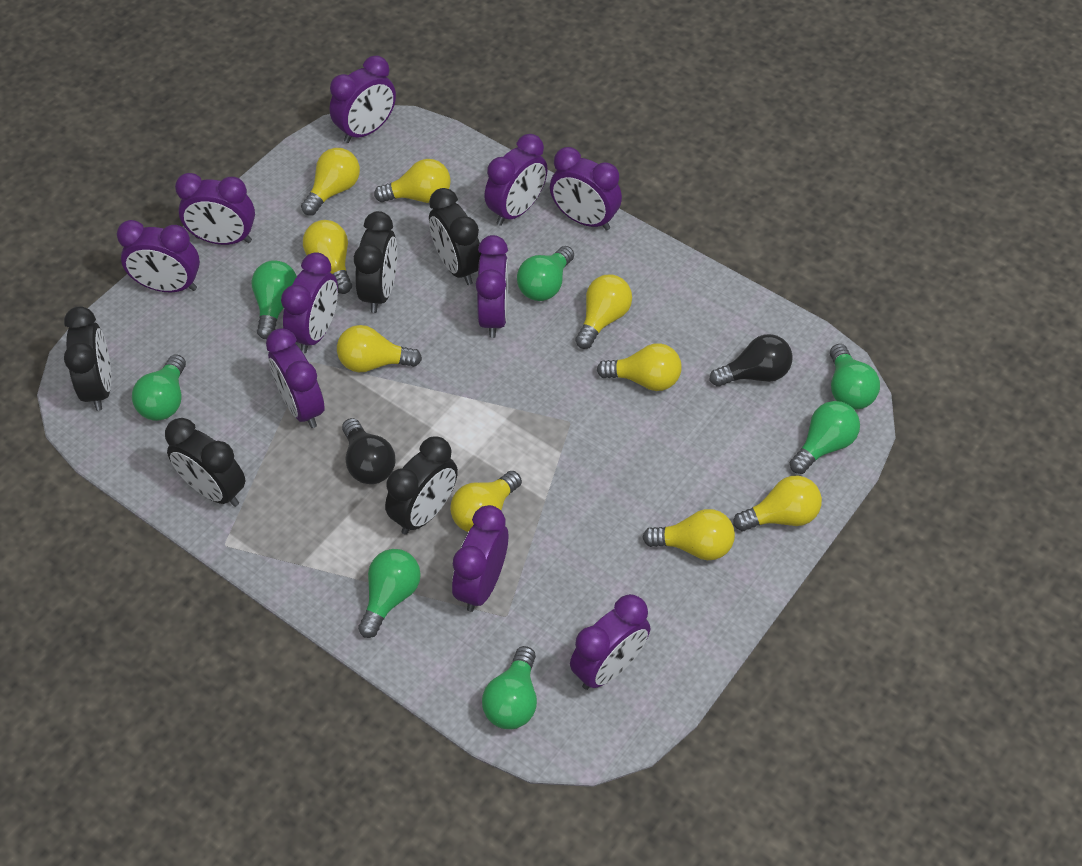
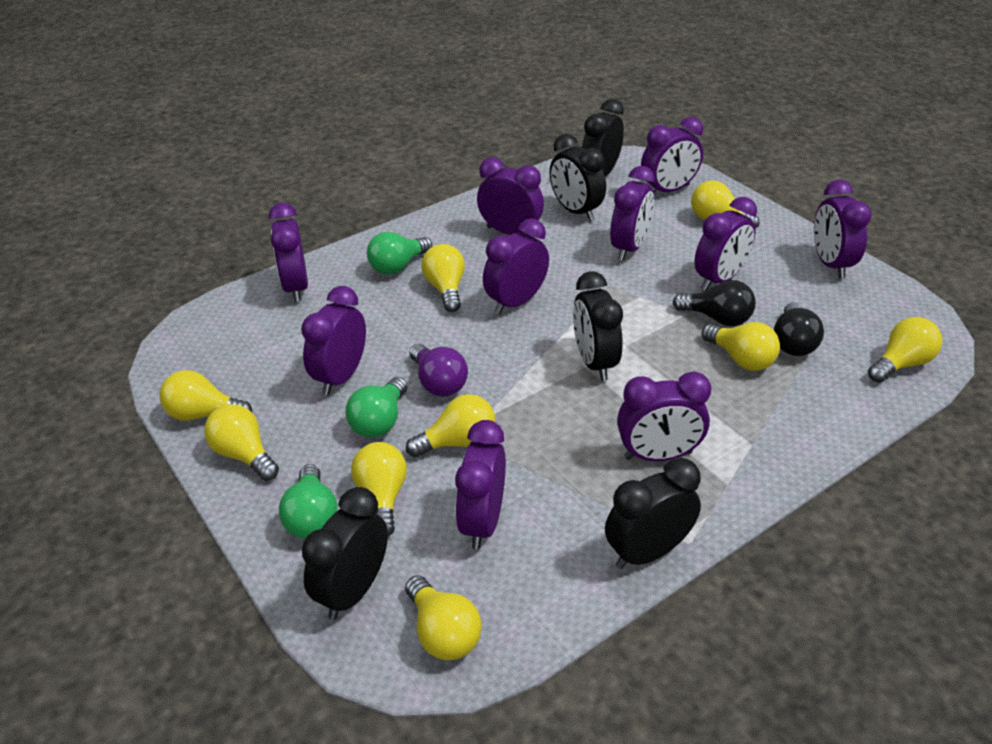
green light bulb: 7 -> 3
purple light bulb: 0 -> 1

